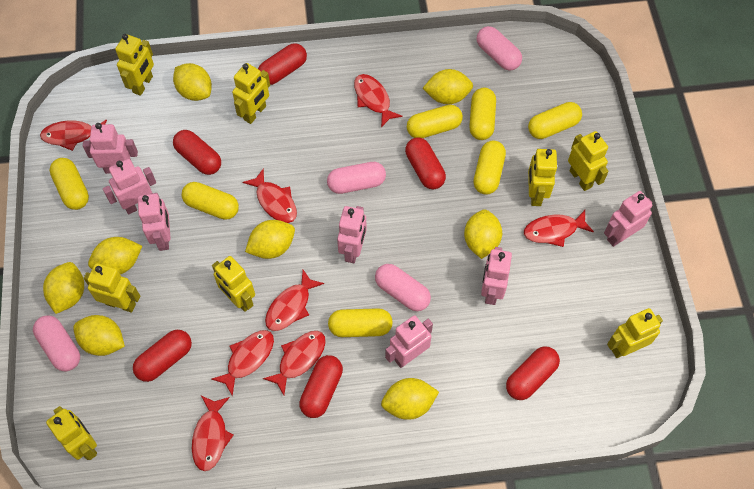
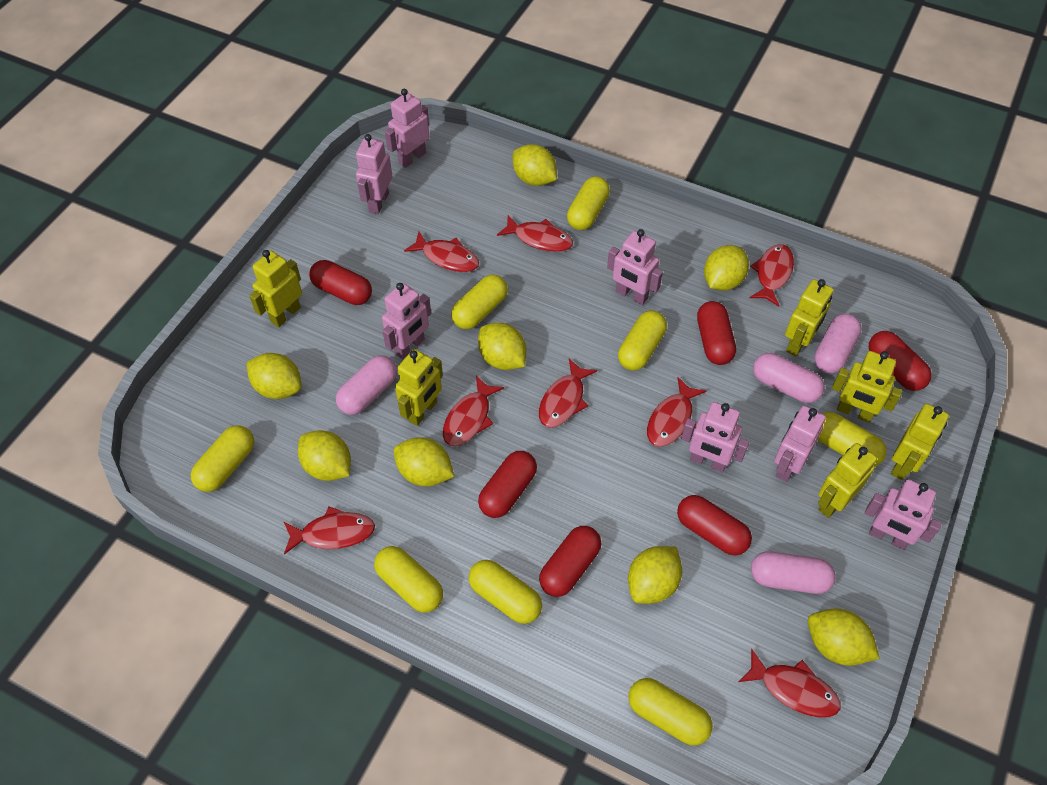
yellow capsule: 7 -> 8
yellow robot: 8 -> 6

